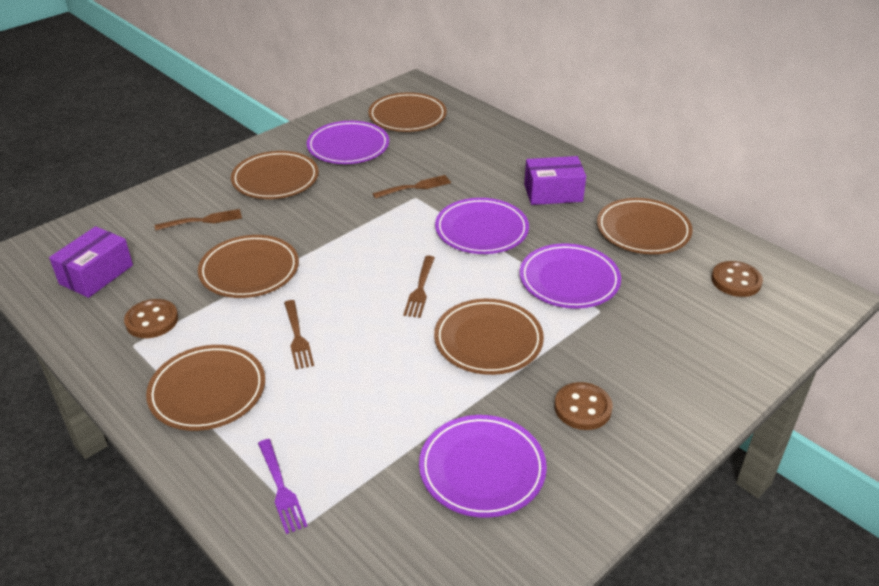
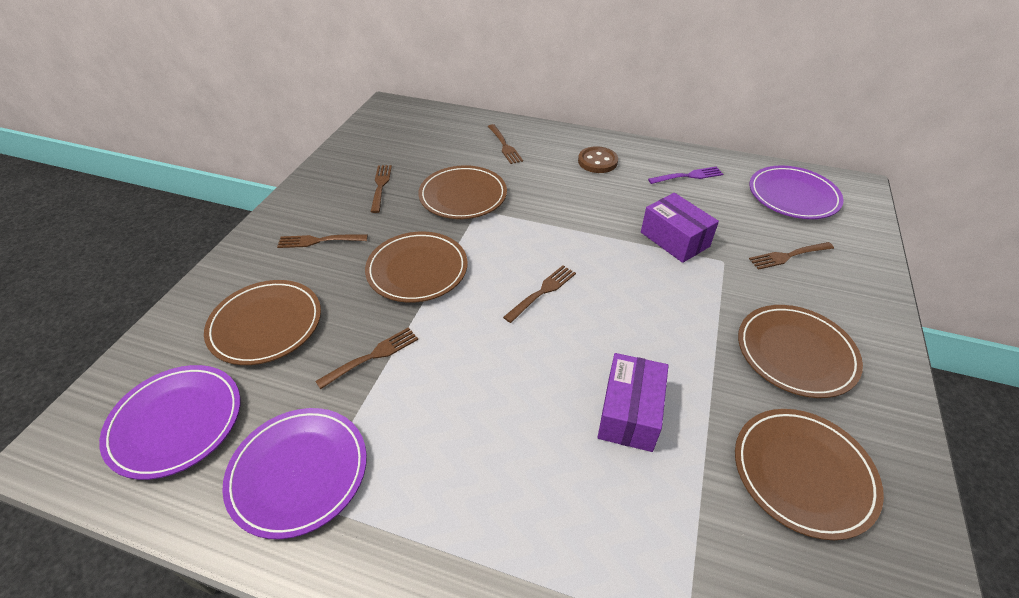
brown button: 3 -> 1
brown fork: 4 -> 6
brown plate: 6 -> 5
purple plate: 4 -> 3

